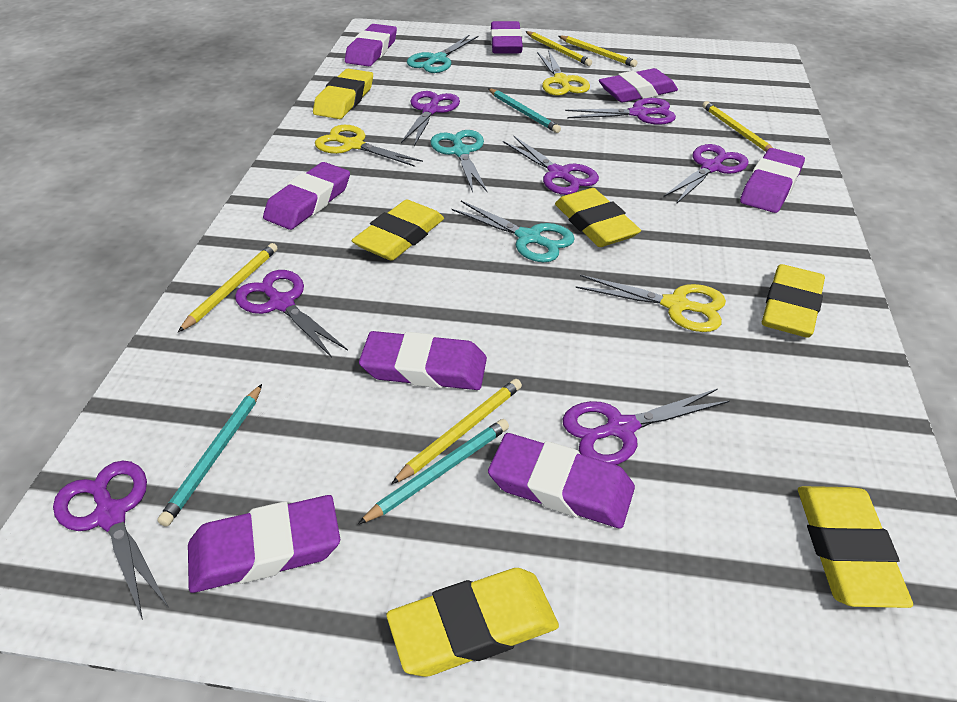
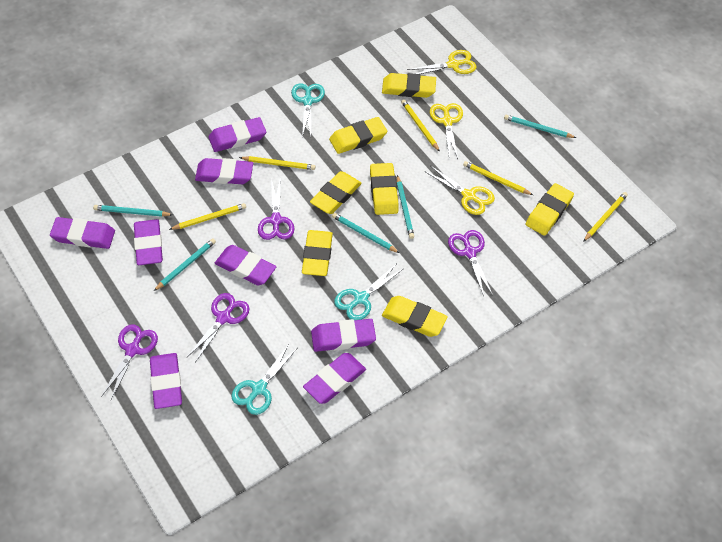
purple scissors: 7 -> 4
turquoise pencil: 3 -> 5
yellow eraser: 6 -> 7

